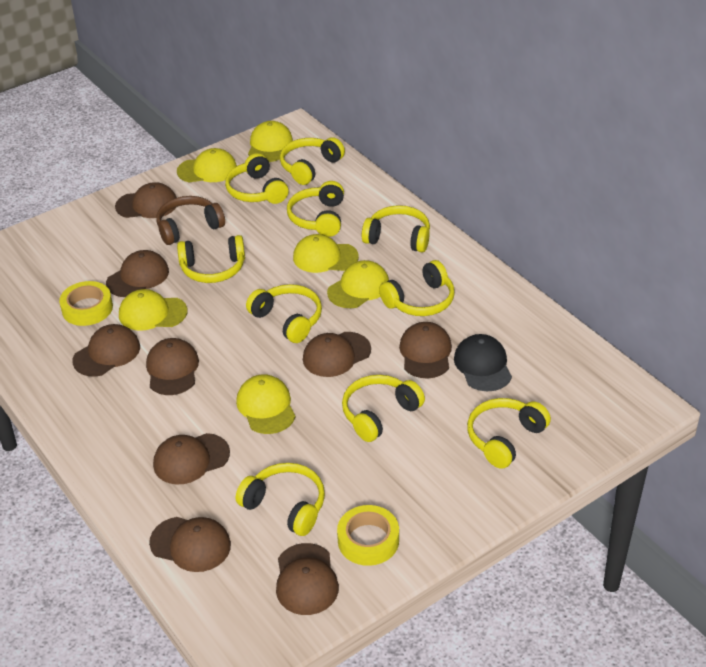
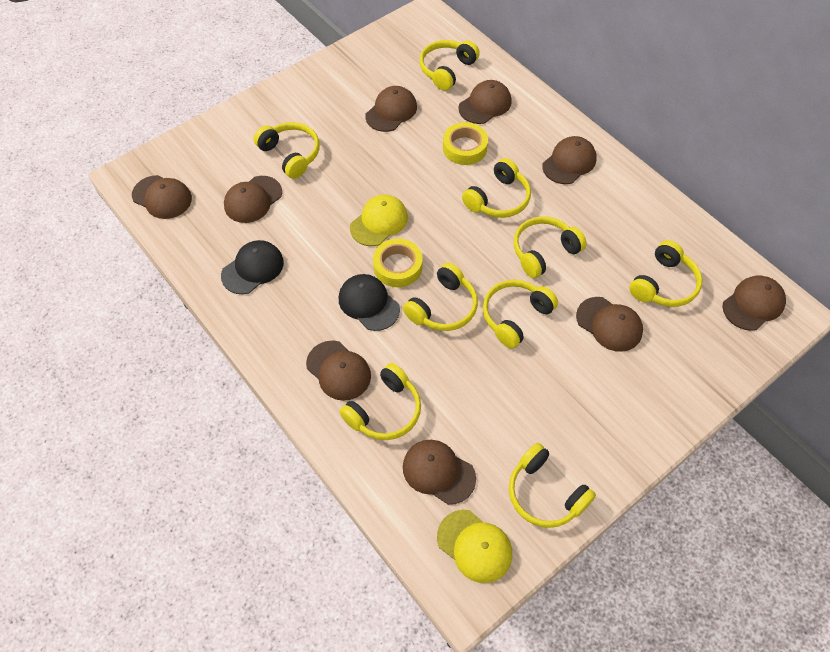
black cap: 1 -> 2
brown headphones: 1 -> 0
yellow cap: 6 -> 2
yellow headphones: 10 -> 9

